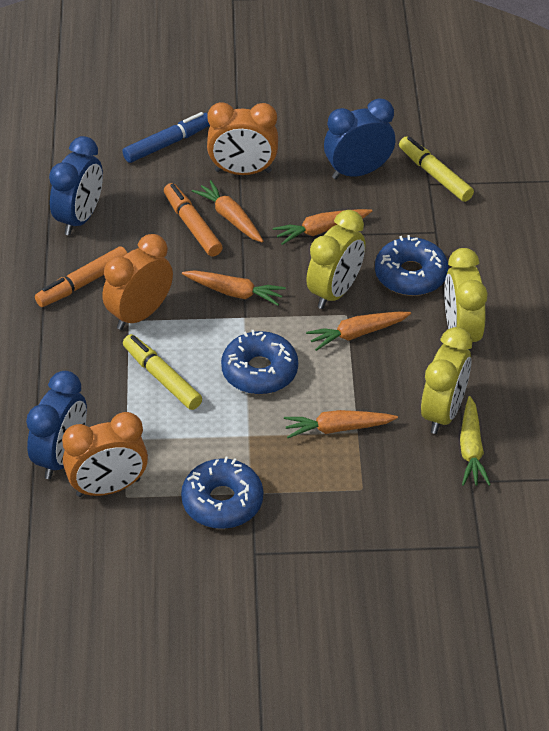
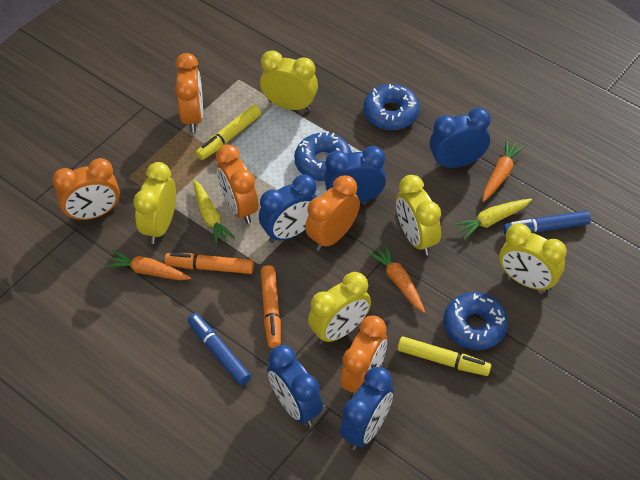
blue clock: 3 -> 5
blue marker: 1 -> 2
orange carrot: 5 -> 3
orange clock: 3 -> 5
yellow carrot: 1 -> 2
yellow clock: 3 -> 5

